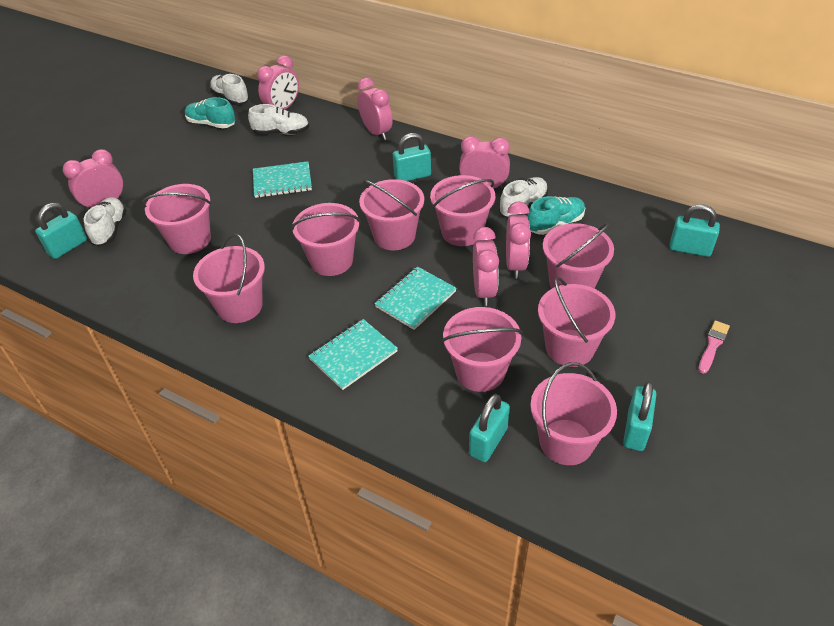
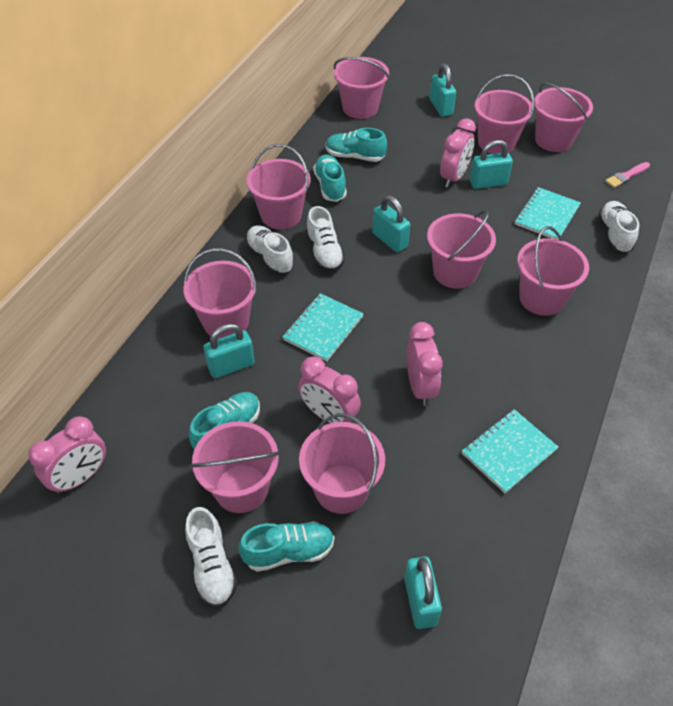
pink clock: 6 -> 4
turquoise shoe: 2 -> 4

